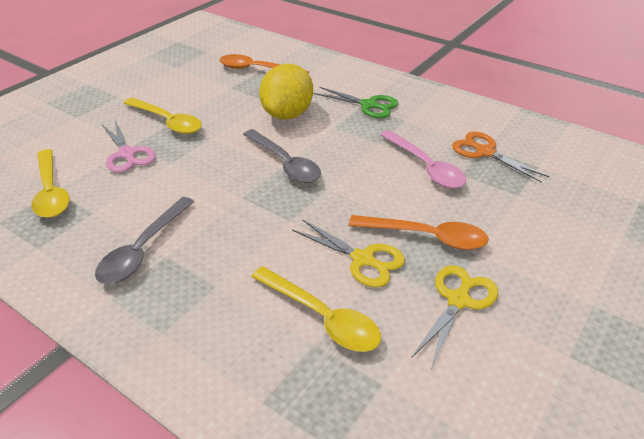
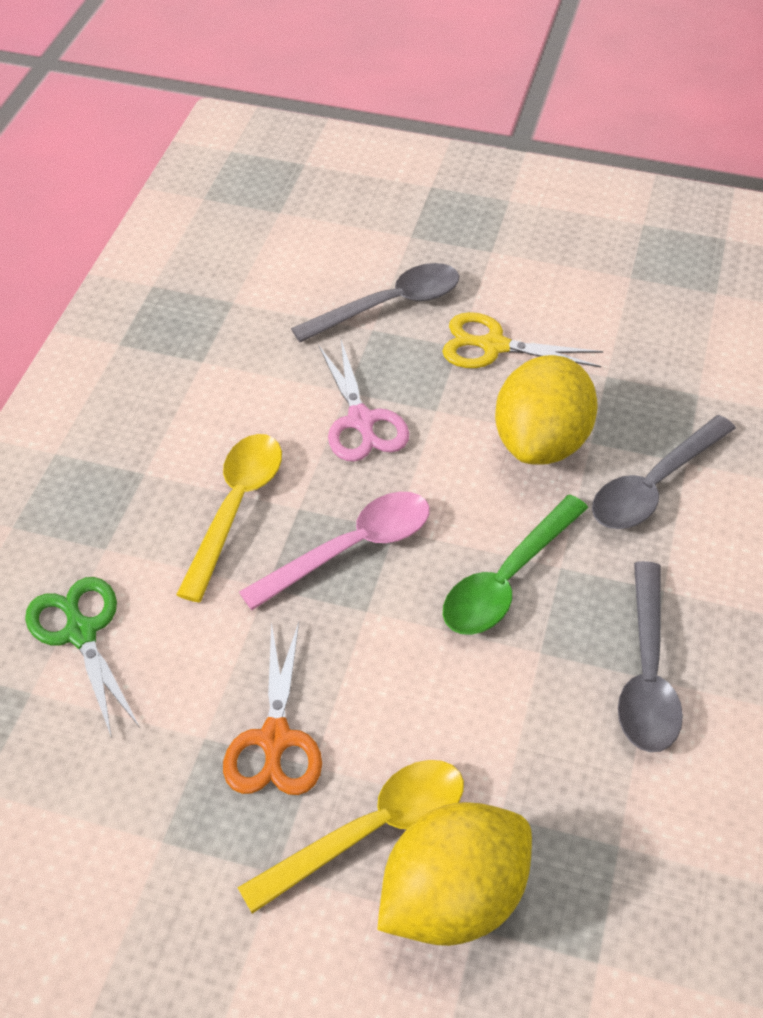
green spoon: 0 -> 1
grey spoon: 2 -> 3
orange spoon: 2 -> 0
yellow lemon: 1 -> 2
yellow scissors: 2 -> 1
yellow spoon: 3 -> 2

